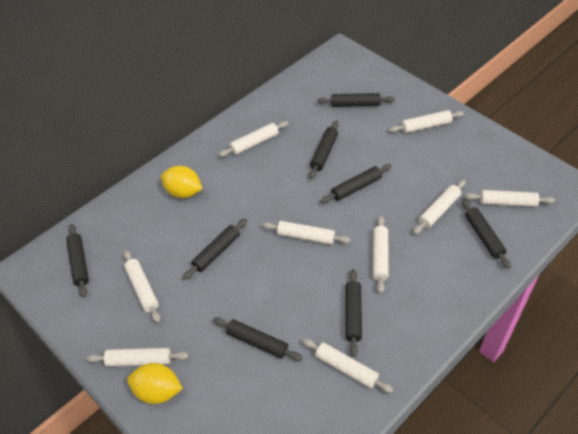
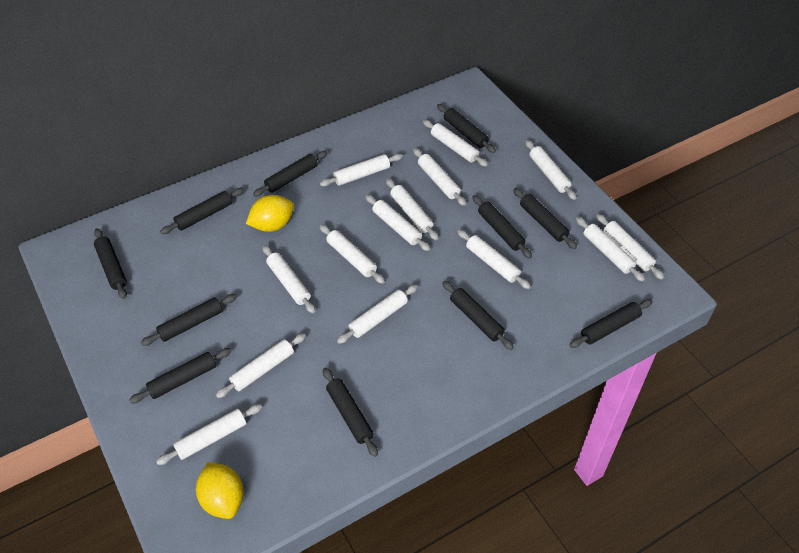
black rolling pin: 8 -> 11
white rolling pin: 9 -> 14

